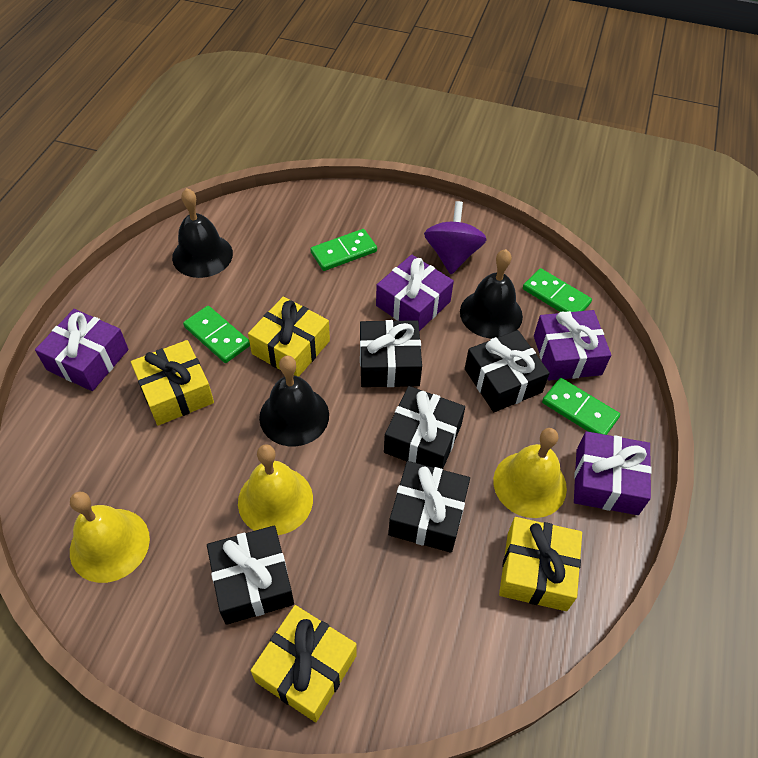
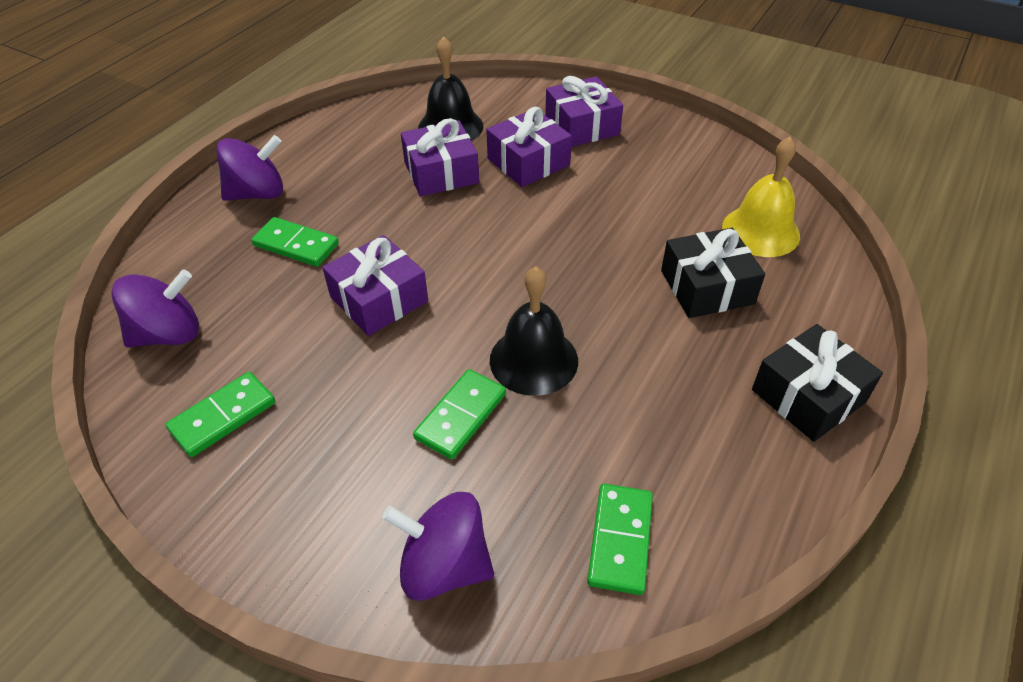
black bell: 3 -> 2
black gift: 5 -> 2
purple spinning top: 1 -> 3
yellow bell: 3 -> 1
yellow gift: 4 -> 0

